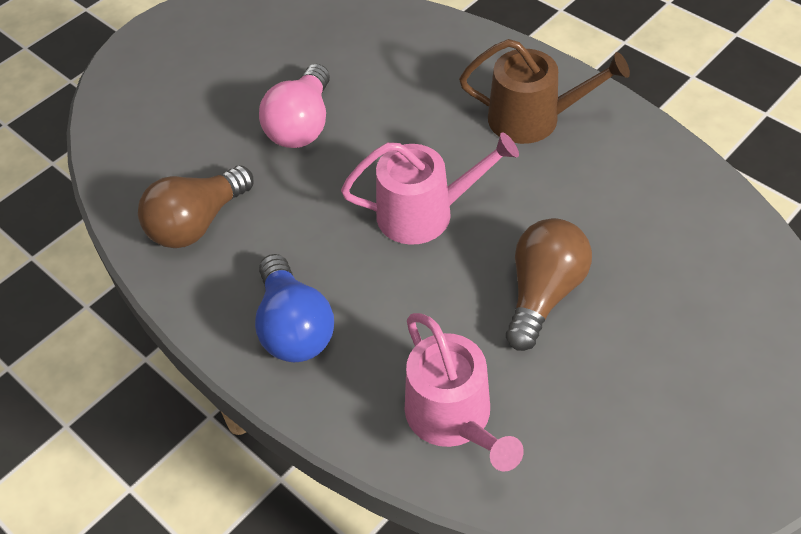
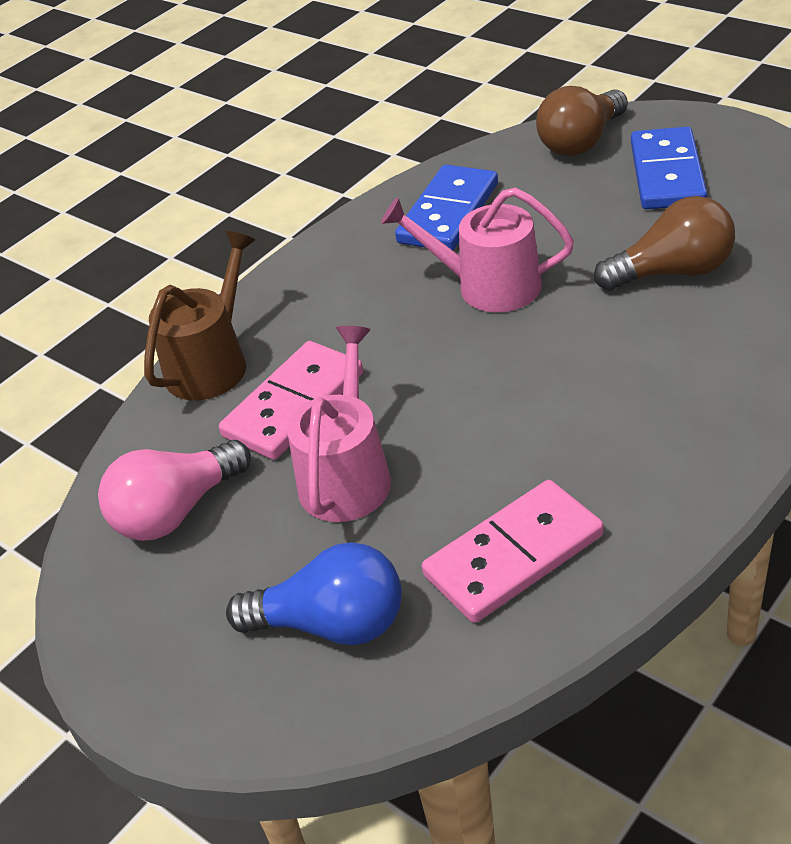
blue domino: 0 -> 2
pink domino: 0 -> 2

